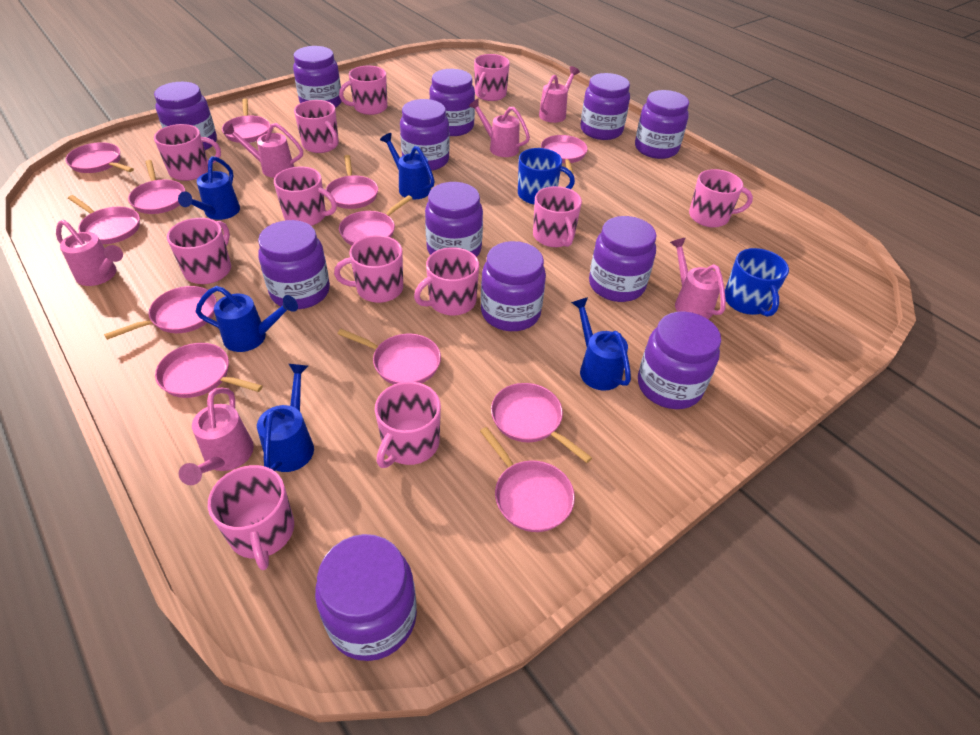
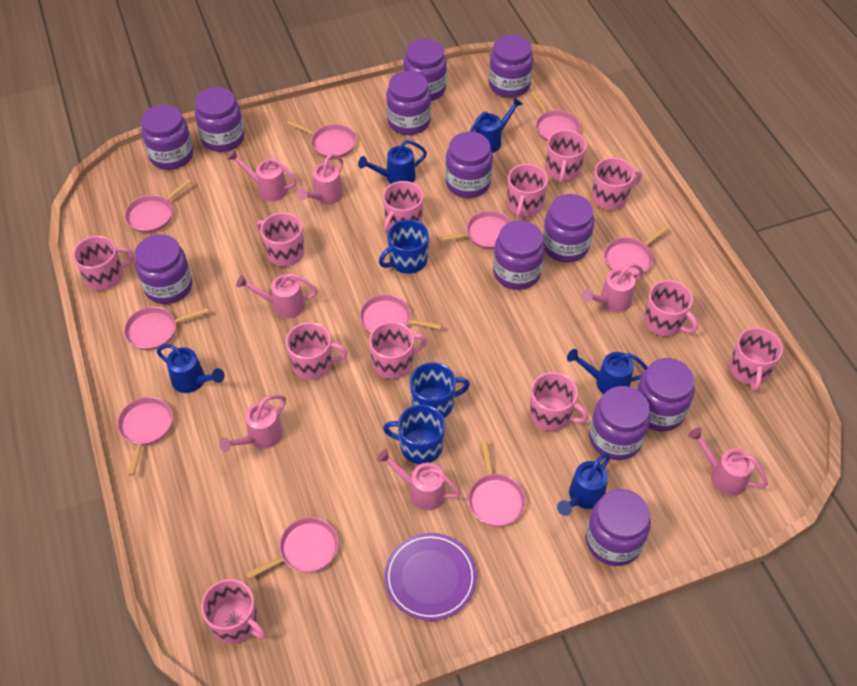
blue mug: 2 -> 3
pink pan: 12 -> 10
pink watering can: 6 -> 7
purple plate: 0 -> 1

